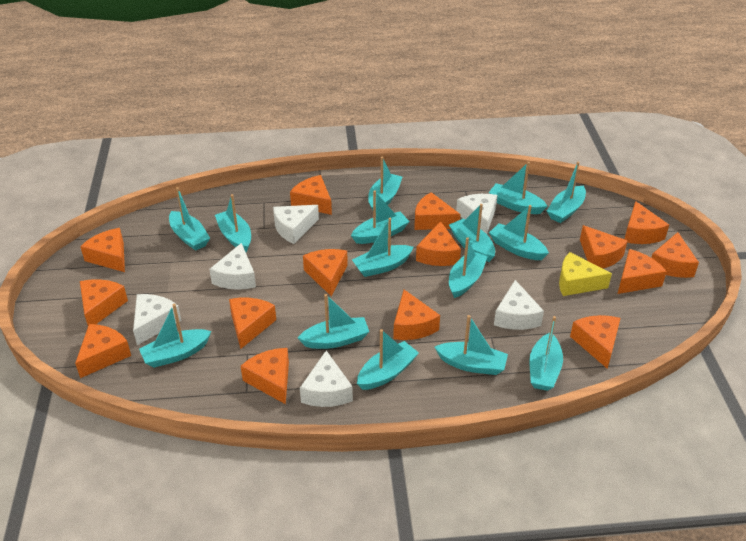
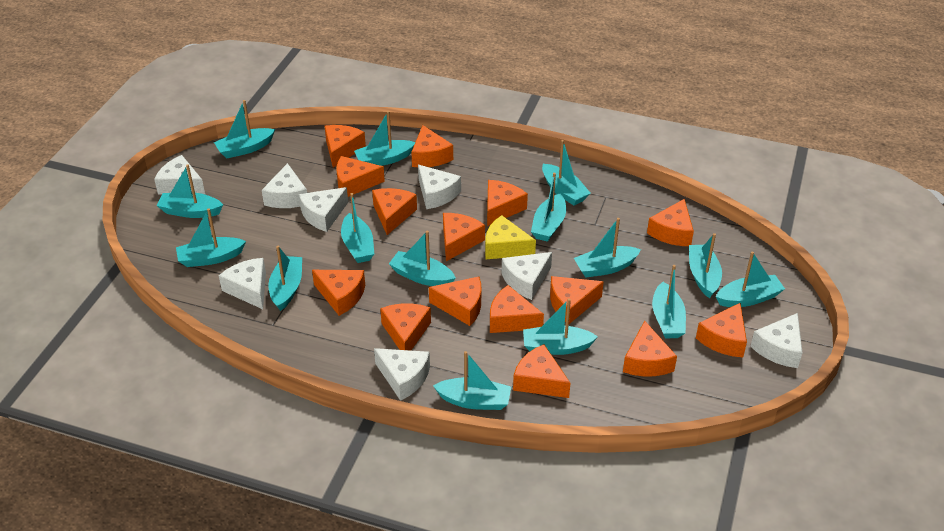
white cheese: 6 -> 8

